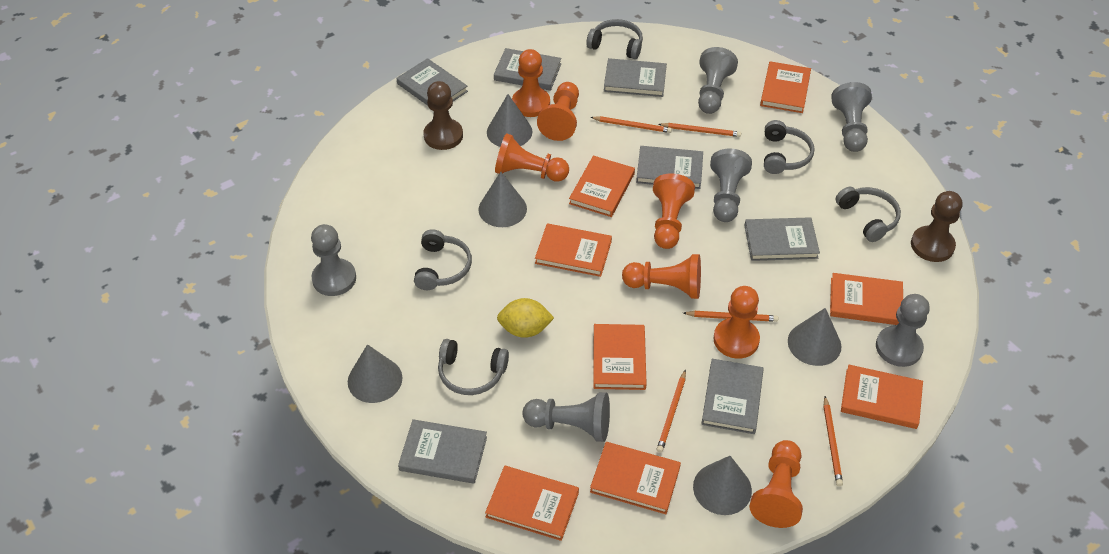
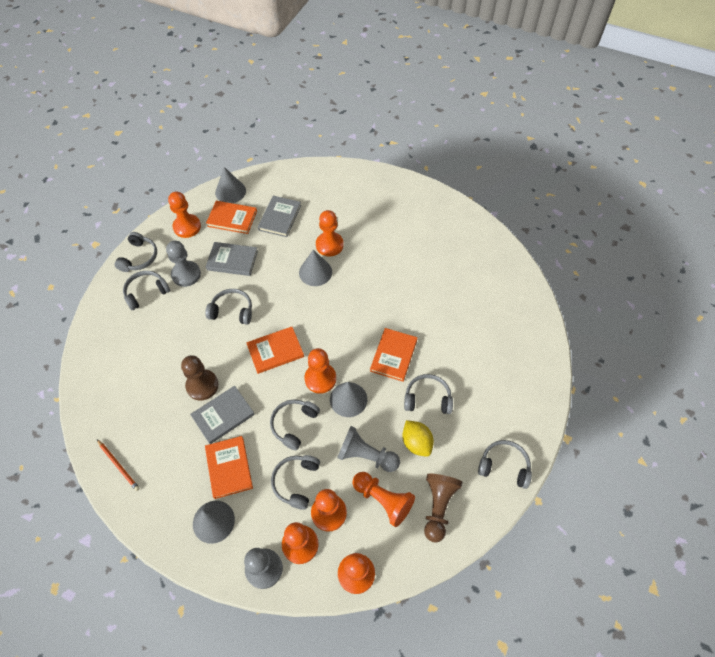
grey book: 7 -> 3
grey cone: 5 -> 4
grey headphones: 5 -> 7
grey pawn: 6 -> 3
orange book: 8 -> 4
orange pencil: 5 -> 1

